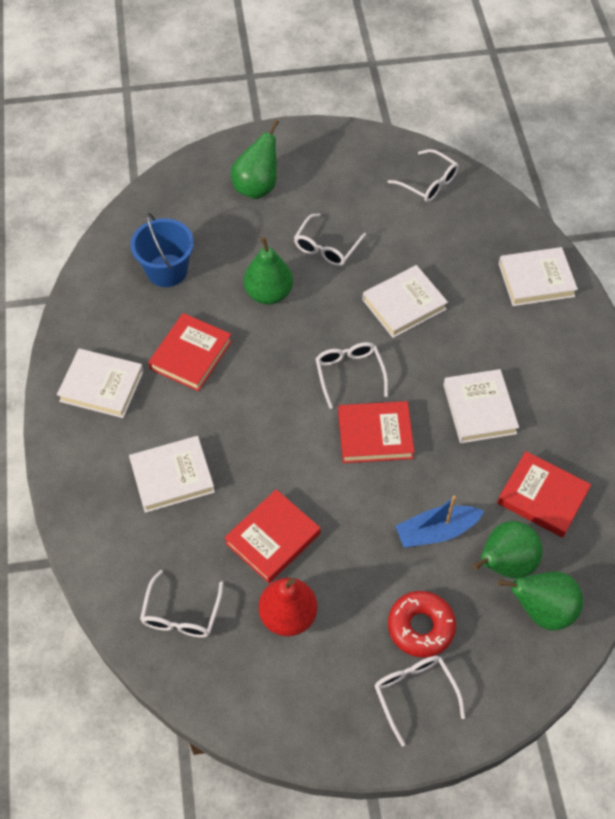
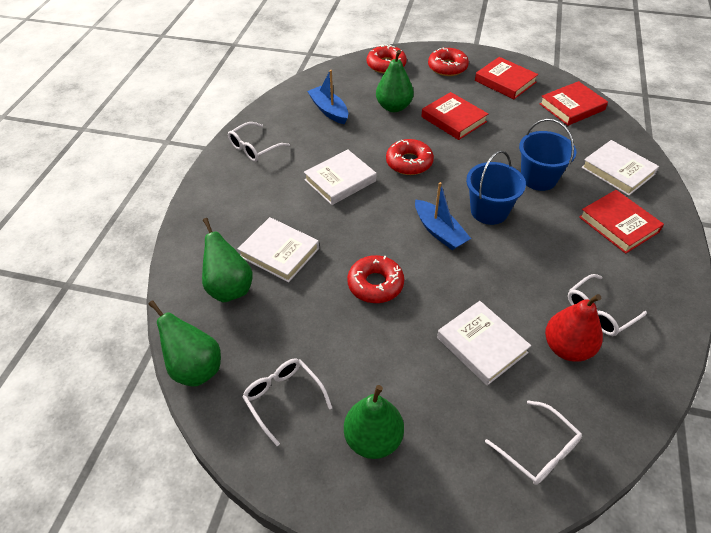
blue boat: 1 -> 2
blue bucket: 1 -> 2
red donut: 1 -> 4
white book: 5 -> 4
white glasses: 5 -> 4

